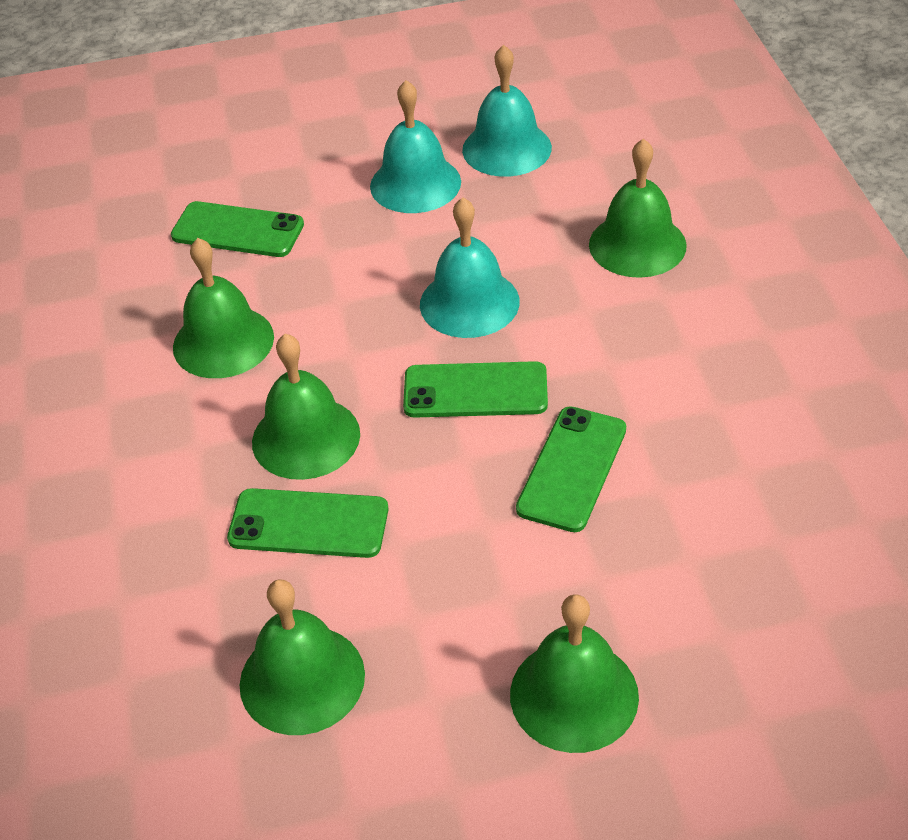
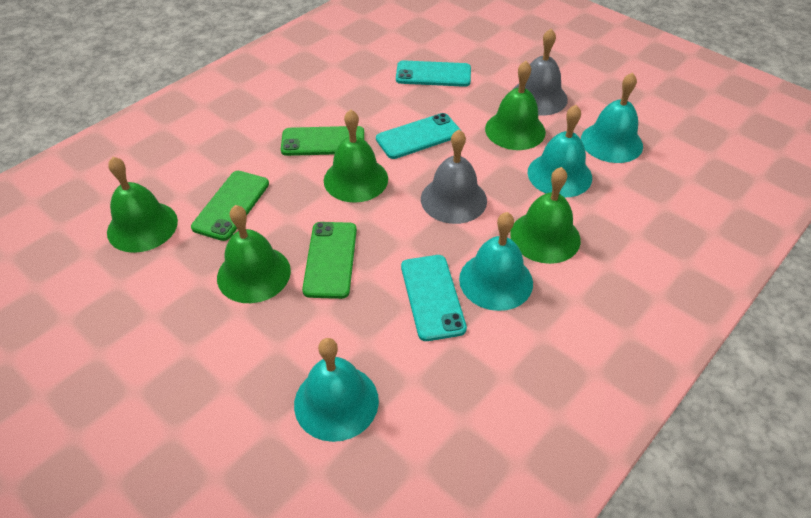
green phone: 4 -> 3
grey bell: 0 -> 2
turquoise bell: 3 -> 4
turquoise phone: 0 -> 3

